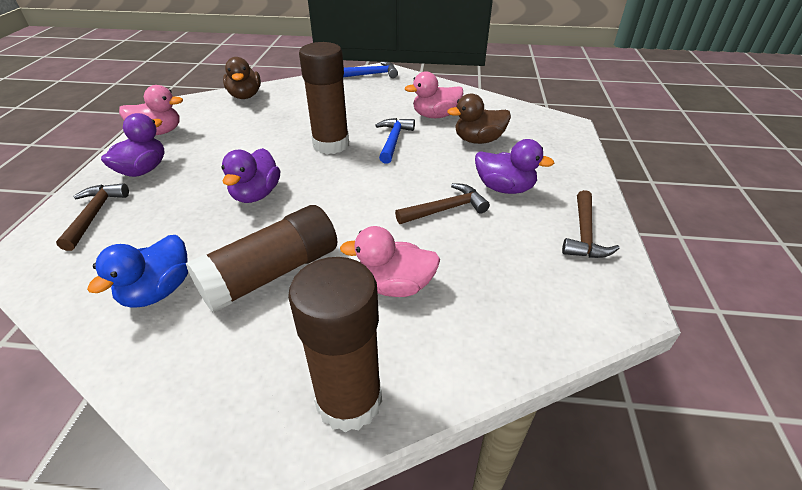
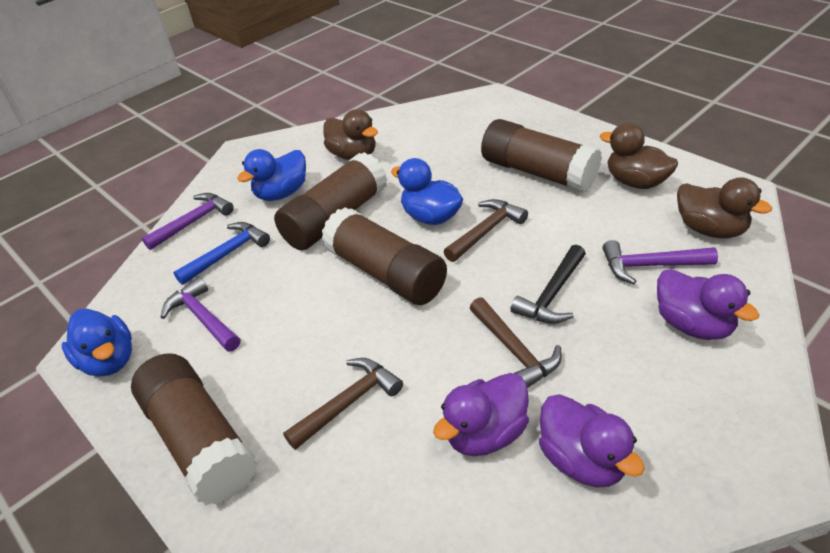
black hammer: 0 -> 1
blue duck: 1 -> 3
blue hammer: 2 -> 1
brown duck: 2 -> 3
brown glue stick: 3 -> 4
pink duck: 3 -> 0
purple hammer: 0 -> 3

